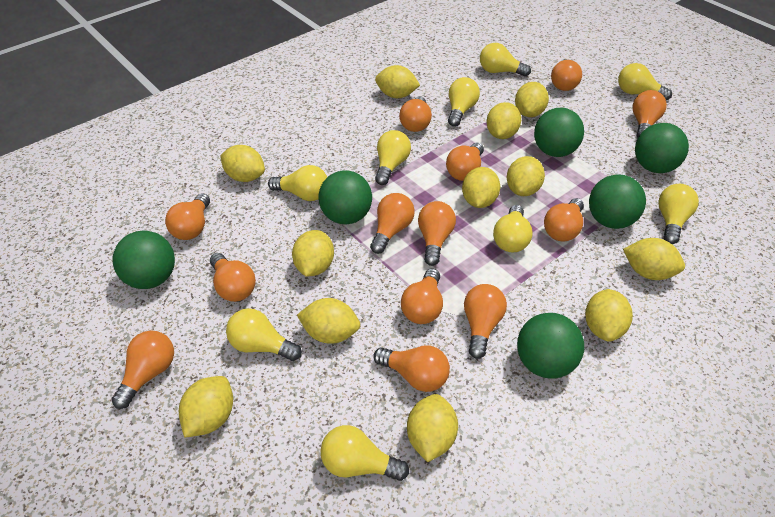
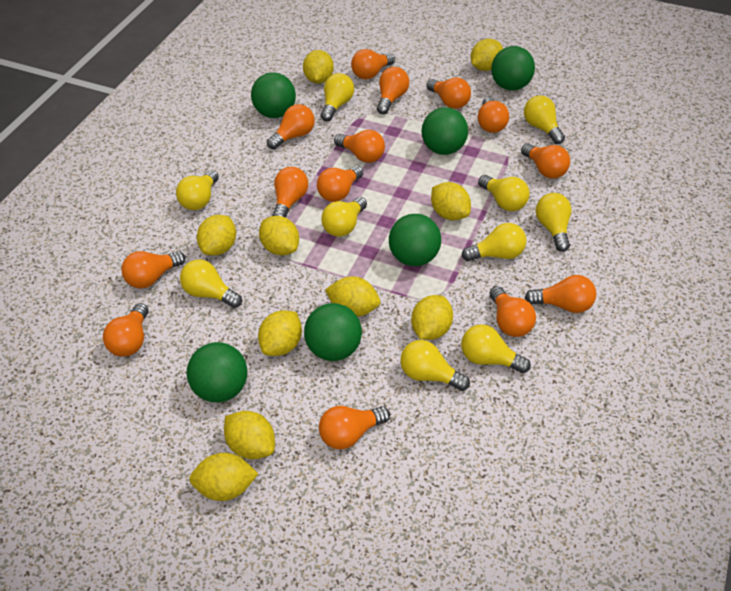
orange light bulb: 13 -> 14
yellow lemon: 12 -> 10
yellow light bulb: 9 -> 10

